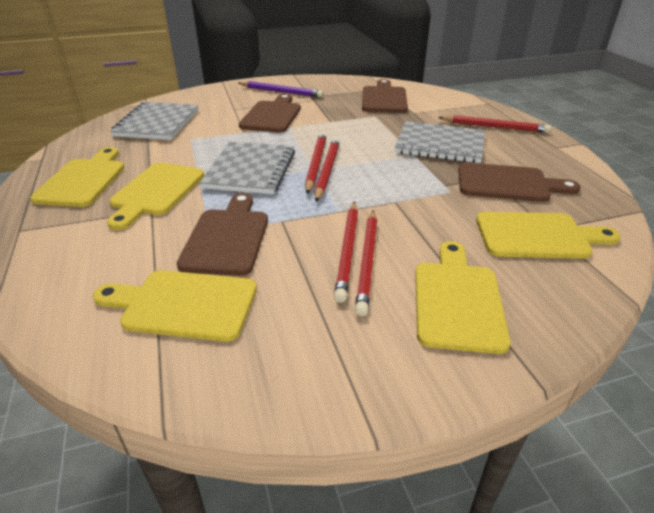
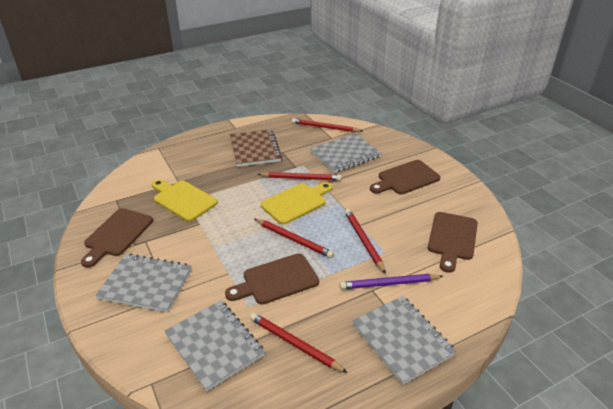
brown notebook: 0 -> 1
grey notebook: 3 -> 4
yellow cutting board: 5 -> 2

